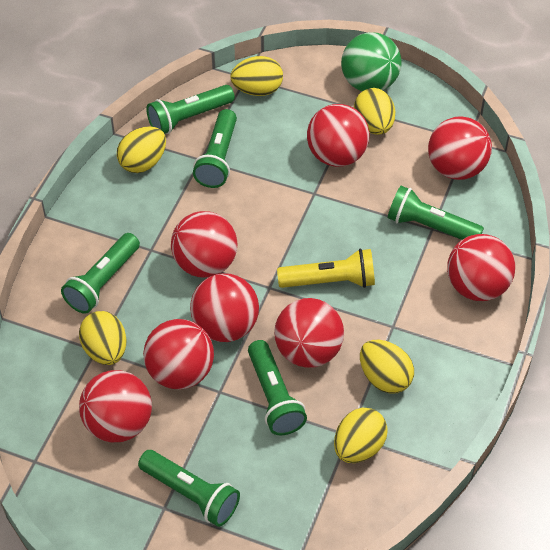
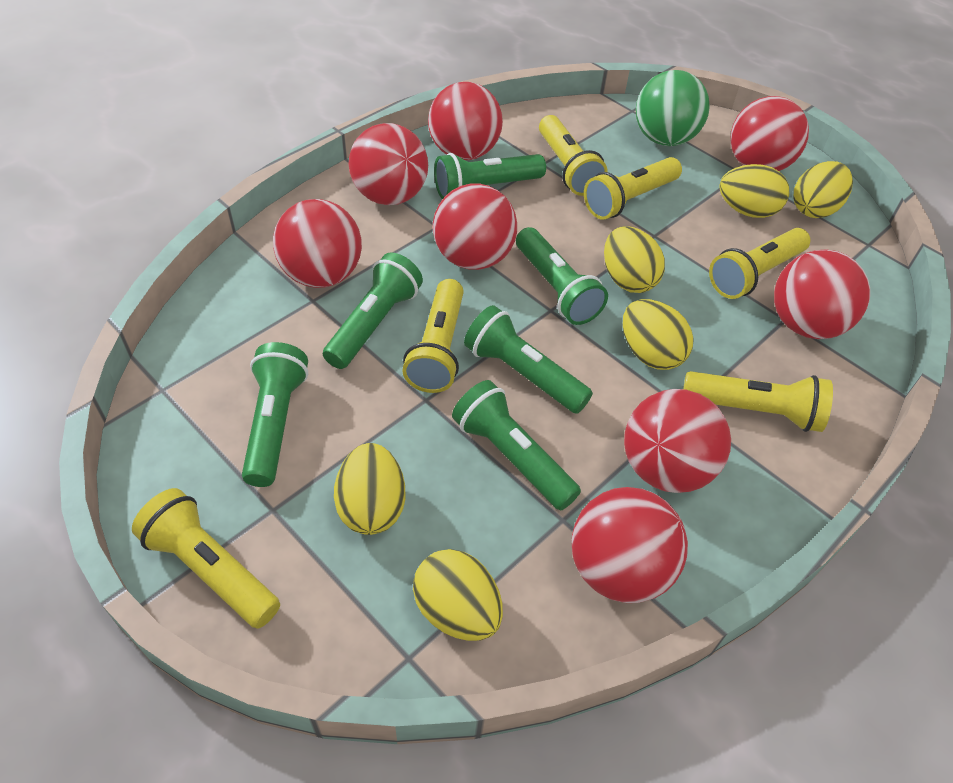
yellow flashlight: 1 -> 6

